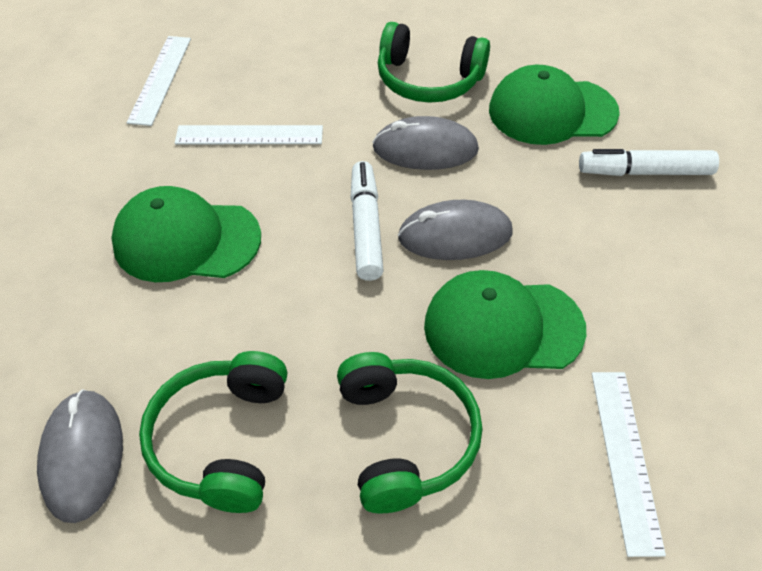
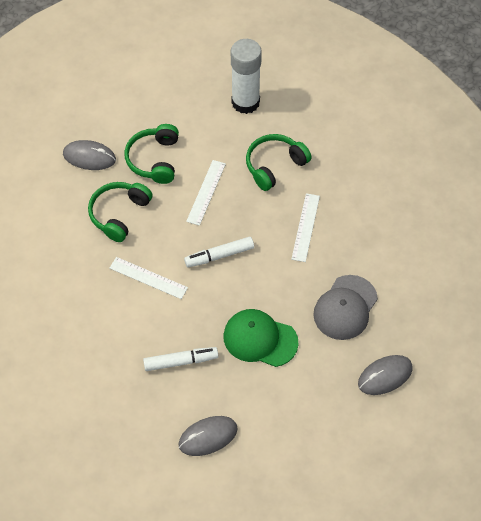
green cap: 3 -> 1
grey cap: 0 -> 1
white glue stick: 0 -> 1

